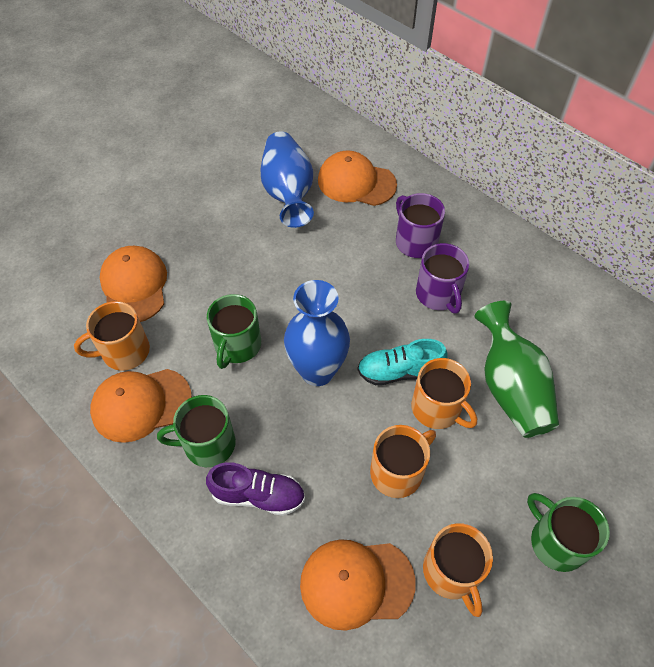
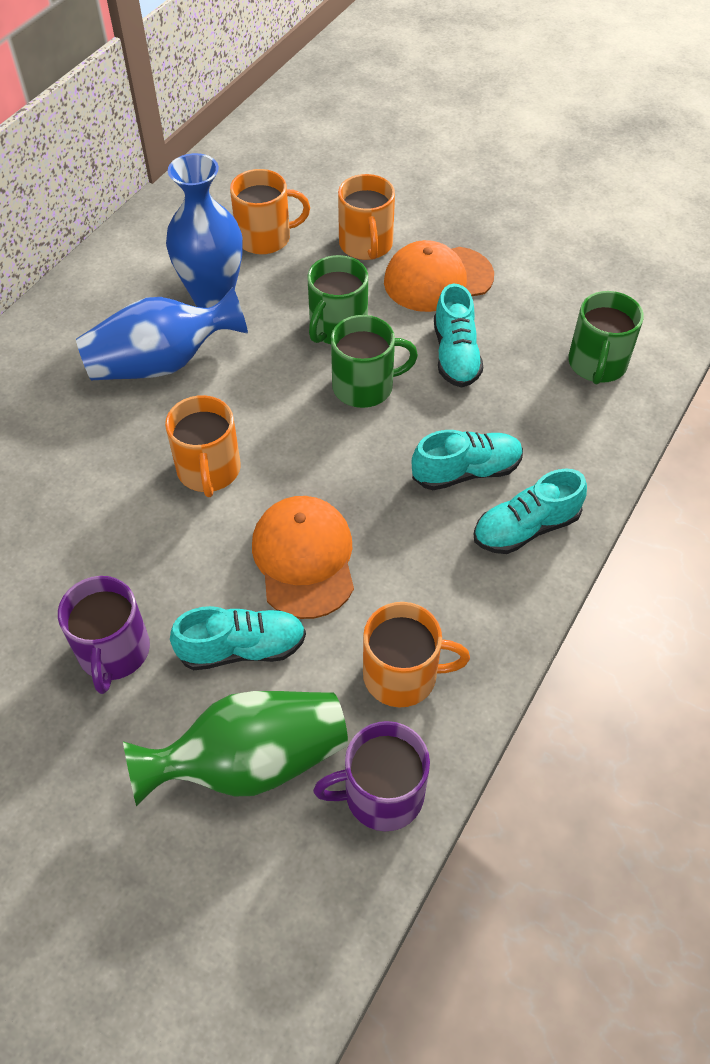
orange cap: 4 -> 2
purple shoe: 1 -> 0
turquoise shoe: 1 -> 4

